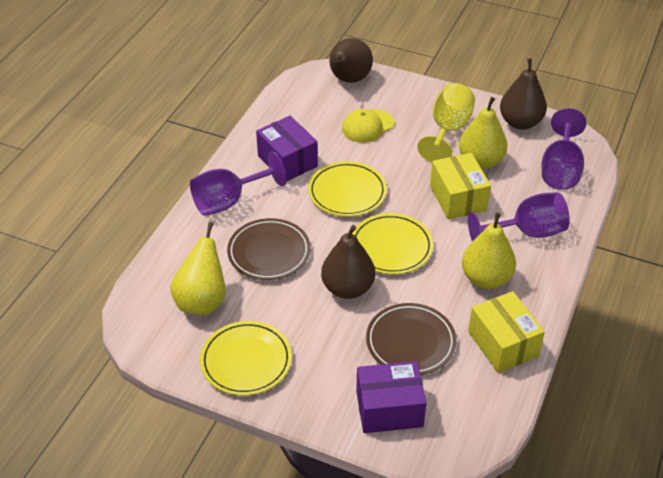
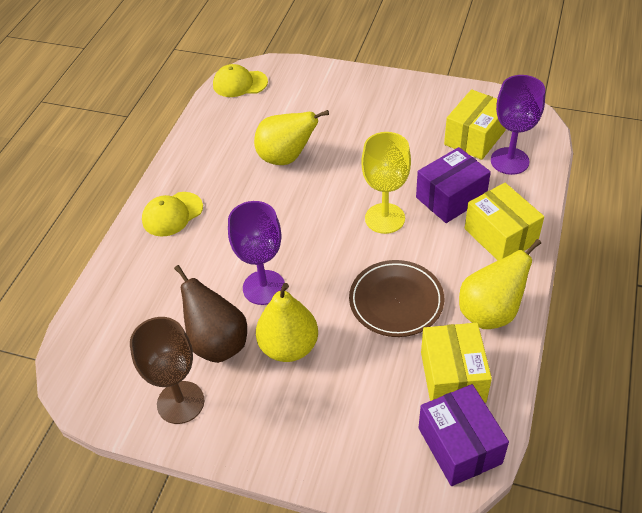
brown goblet: 0 -> 1
brown pear: 3 -> 1
brown plate: 2 -> 1
purple goblet: 3 -> 2
yellow box: 2 -> 3
yellow cap: 1 -> 2
yellow plate: 3 -> 0

